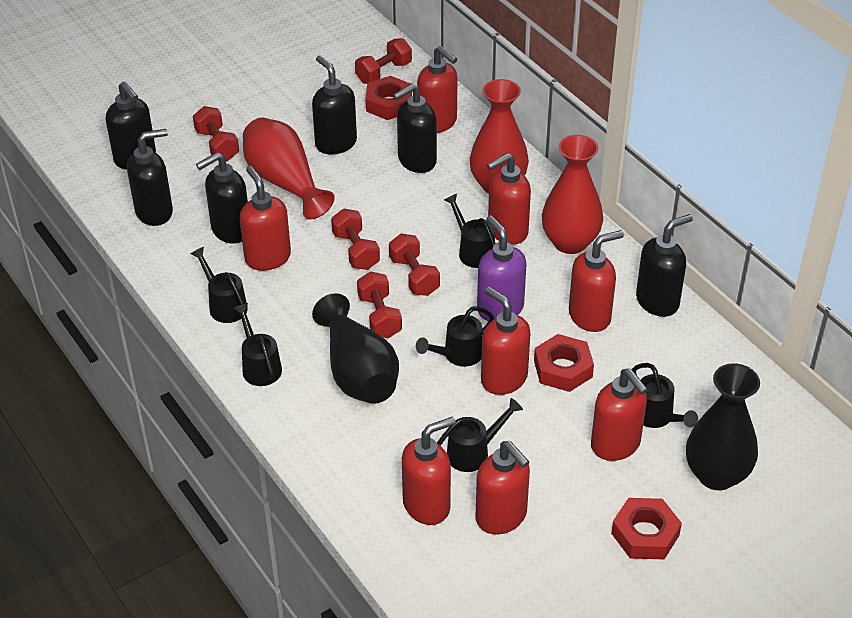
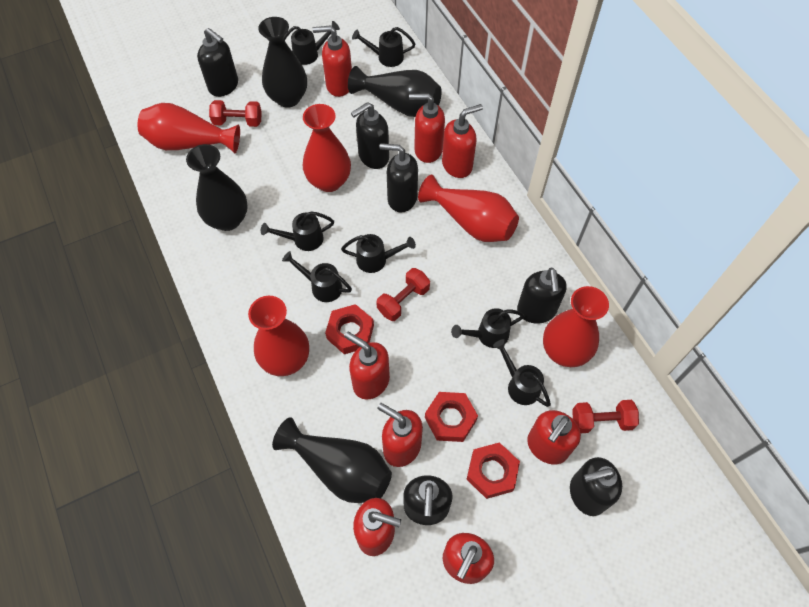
black vase: 2 -> 4
black watering can: 6 -> 7
purple soap dispenser: 1 -> 0
red dumbbell: 5 -> 3
red vase: 3 -> 5

